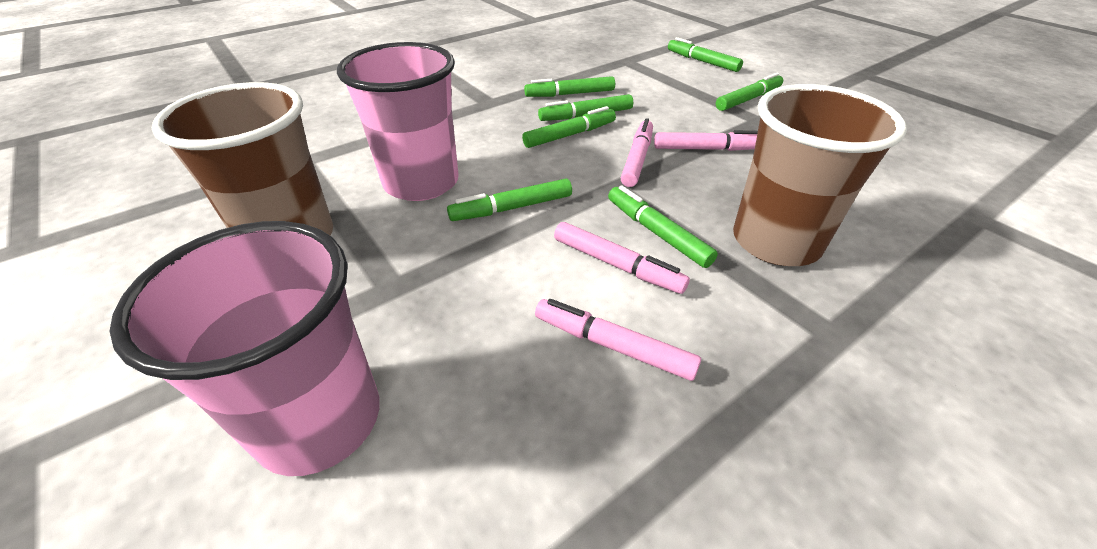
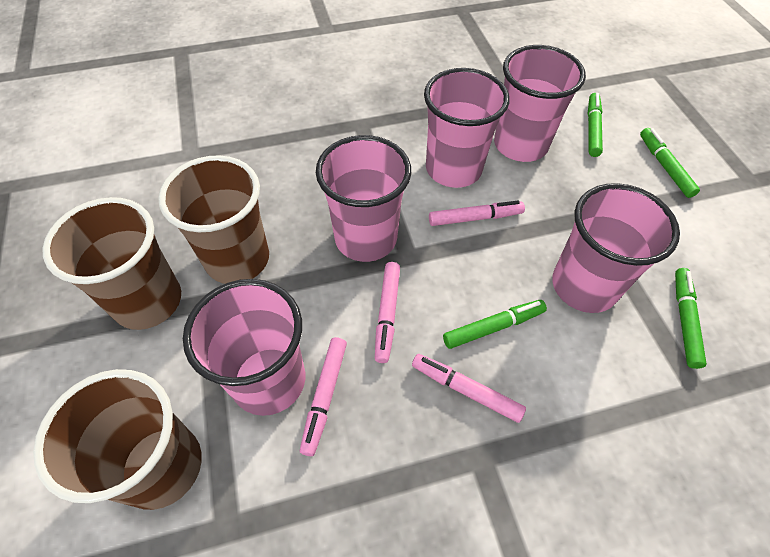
brown cup: 2 -> 3
green marker: 7 -> 4
pink cup: 2 -> 5

